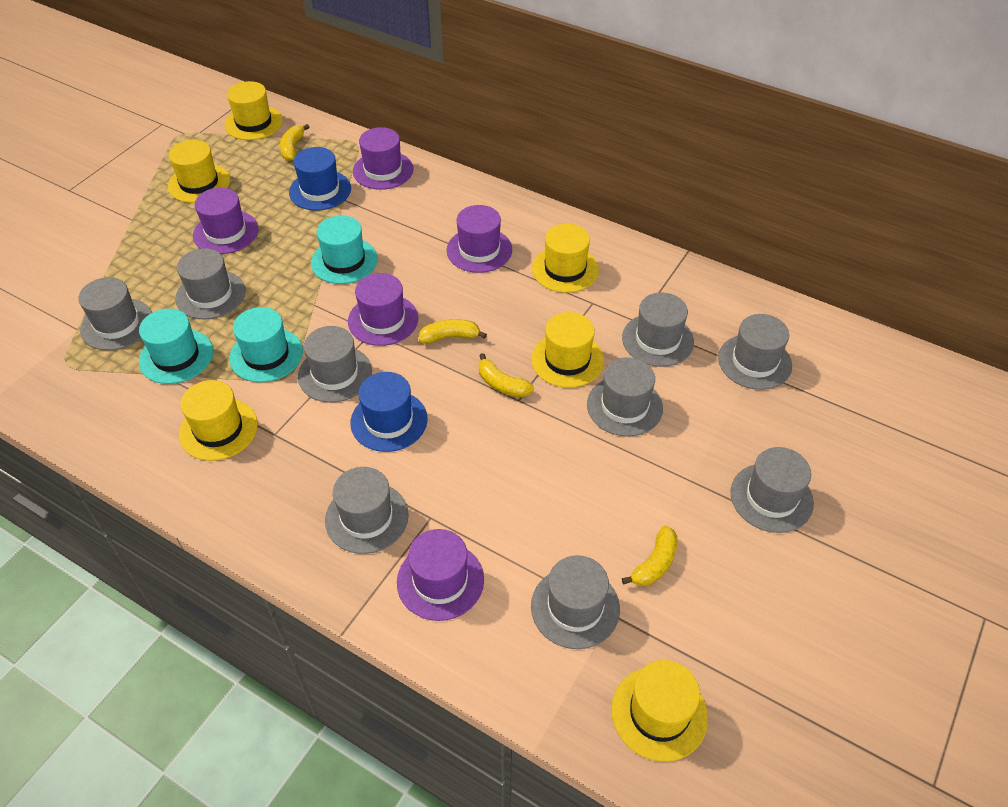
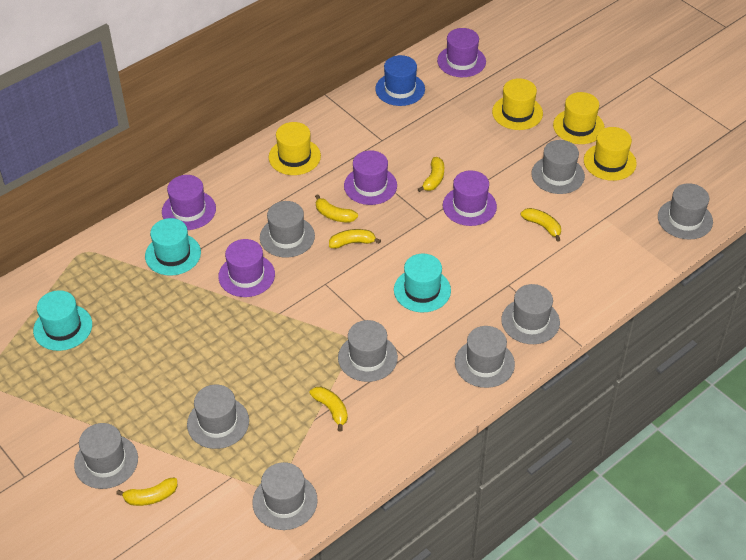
blue hat: 2 -> 1
yellow banana: 4 -> 6
yellow hat: 6 -> 4

